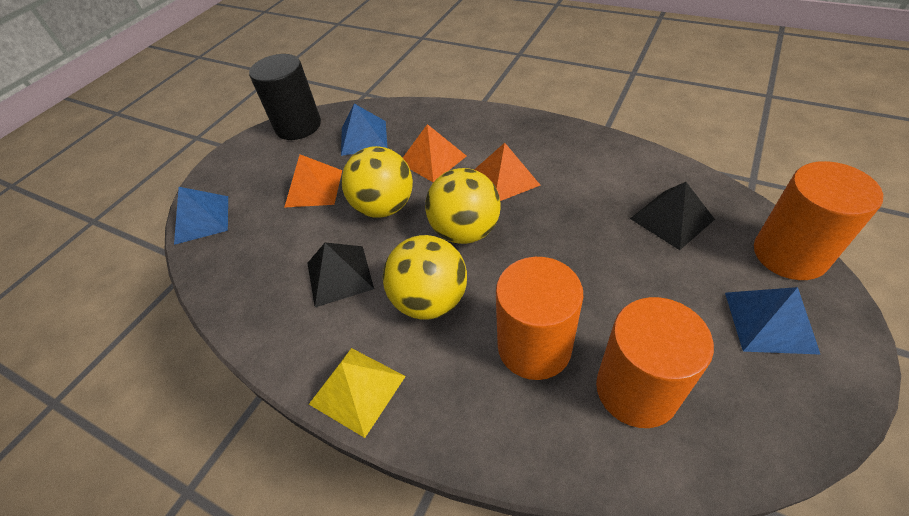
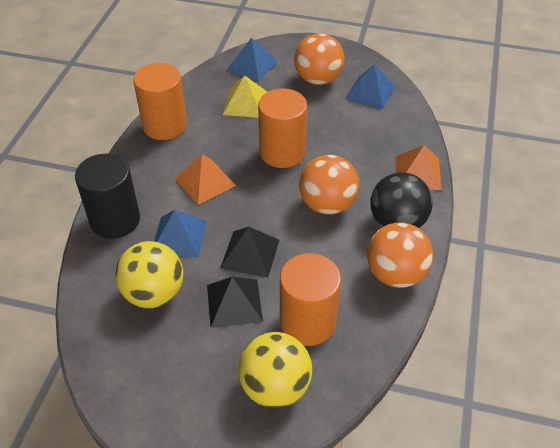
black ball: 0 -> 1
orange ball: 0 -> 3
orange pyramid: 3 -> 2
yellow ball: 3 -> 2

